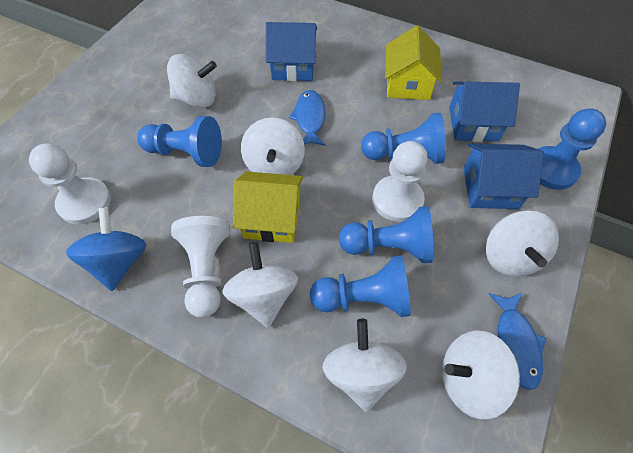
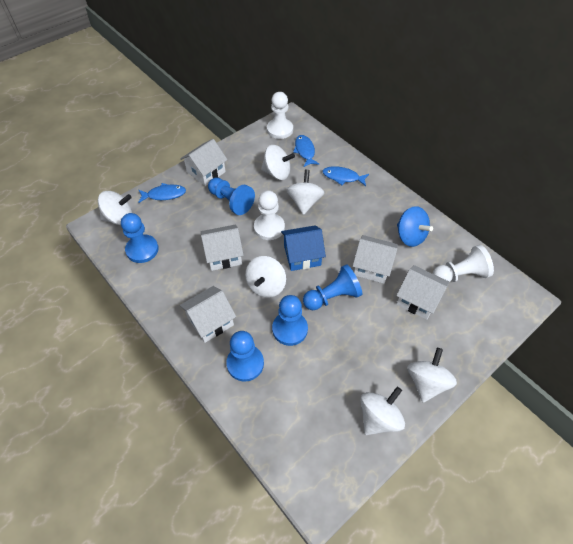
blue fish: 2 -> 3
blue house: 3 -> 1
white house: 0 -> 5
yellow house: 2 -> 0

